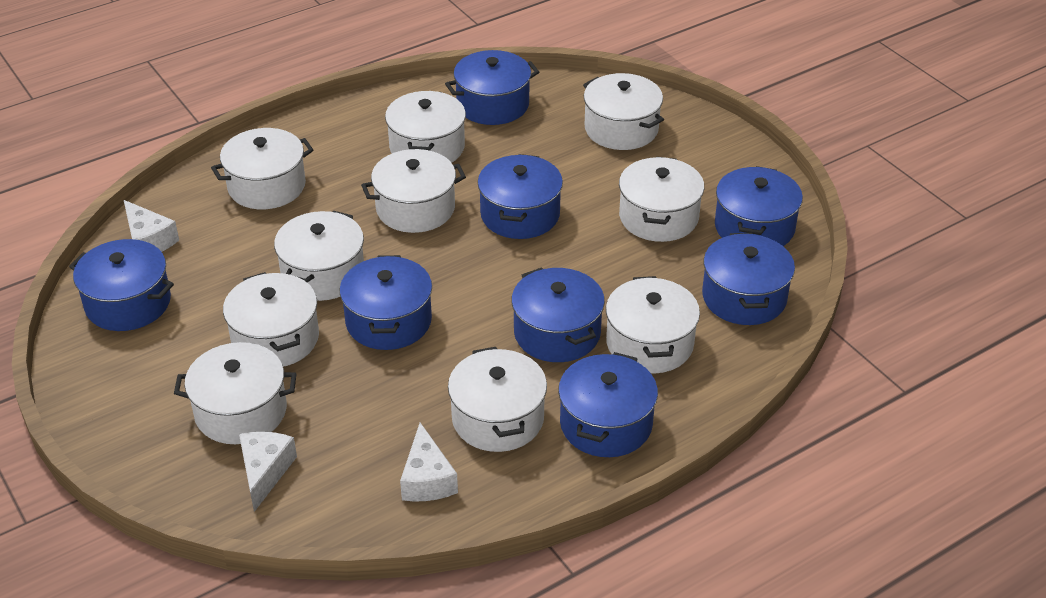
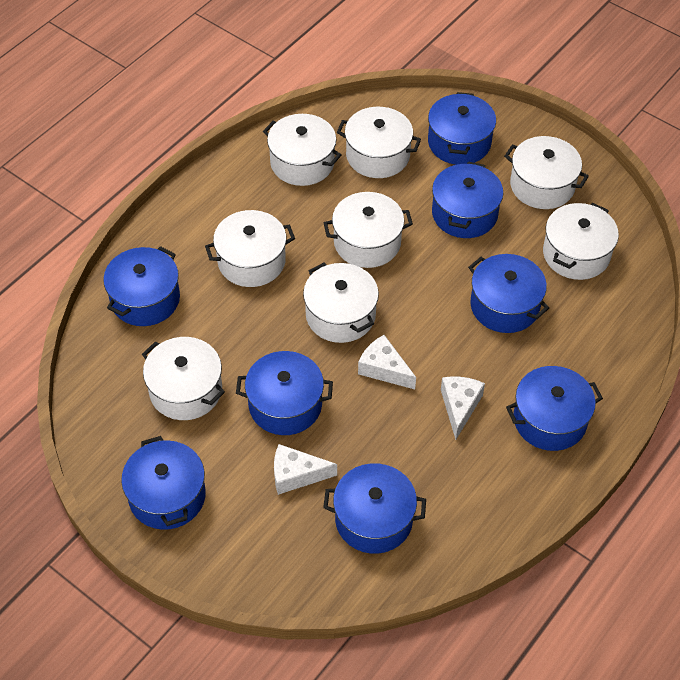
white pot: 10 -> 8

